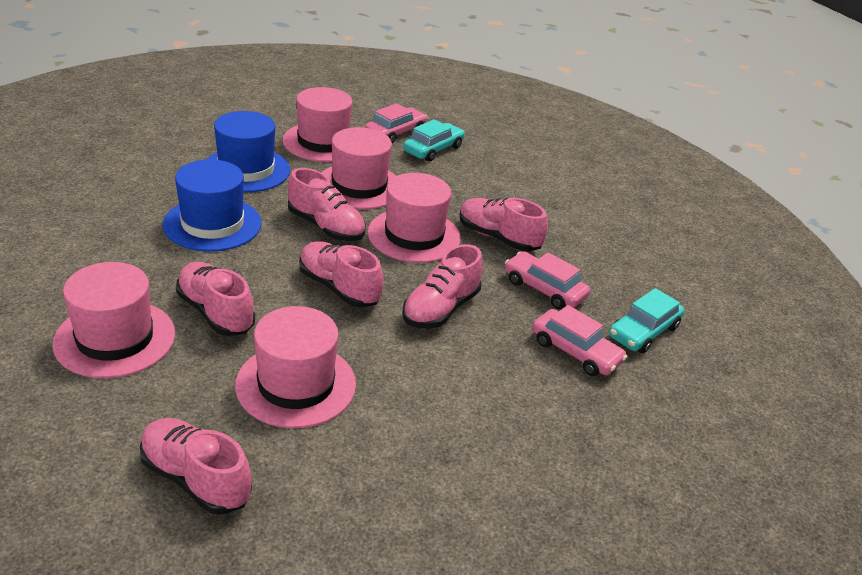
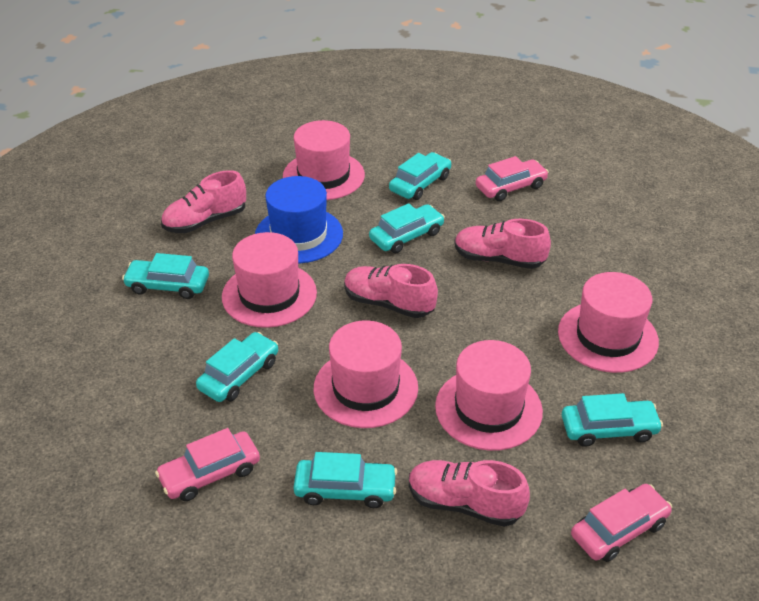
blue hat: 2 -> 1
pink shoe: 6 -> 4
turquoise car: 2 -> 6

